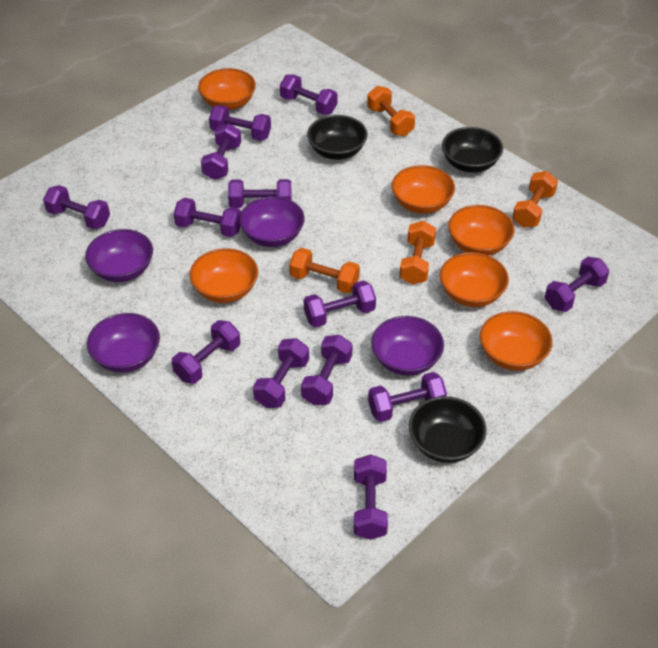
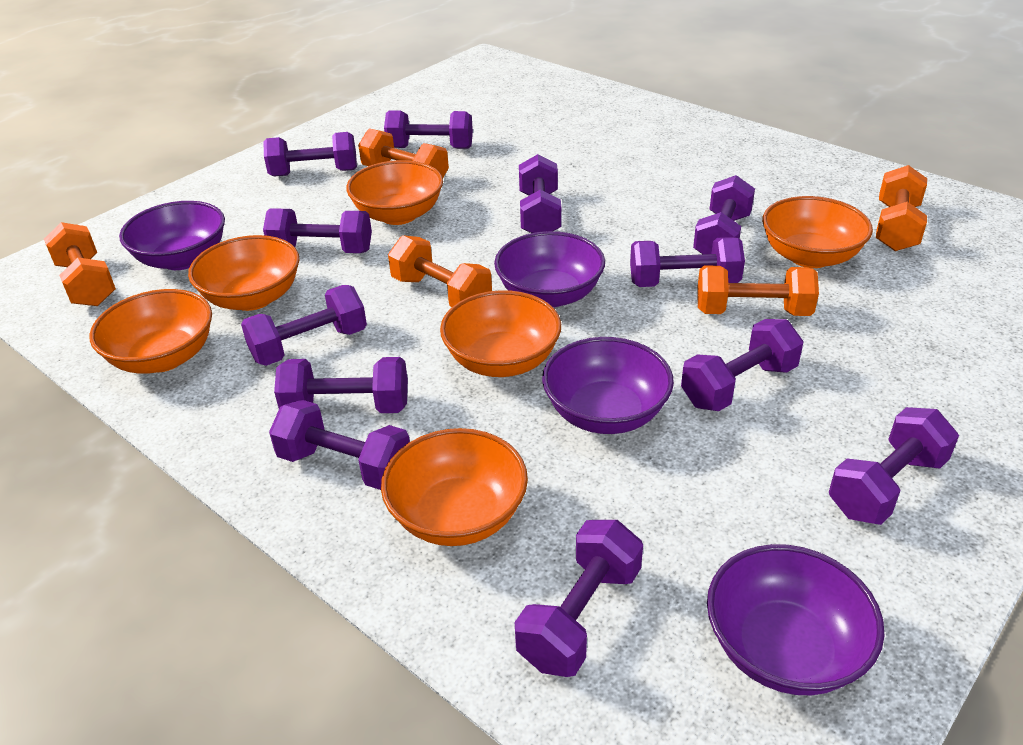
black bowl: 3 -> 0
orange dumbbell: 4 -> 5
purple dumbbell: 13 -> 12

